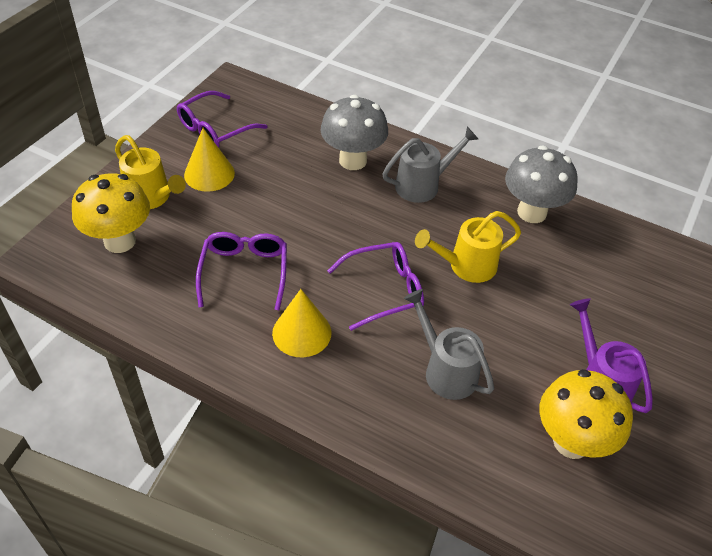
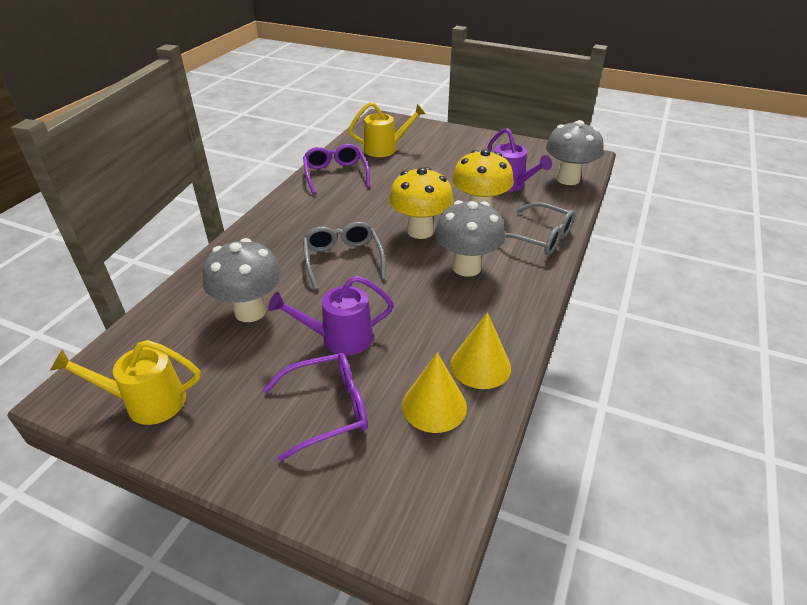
grey glasses: 0 -> 2
grey mushroom: 2 -> 3
grey watering can: 2 -> 0
purple glasses: 3 -> 2
purple watering can: 1 -> 2

